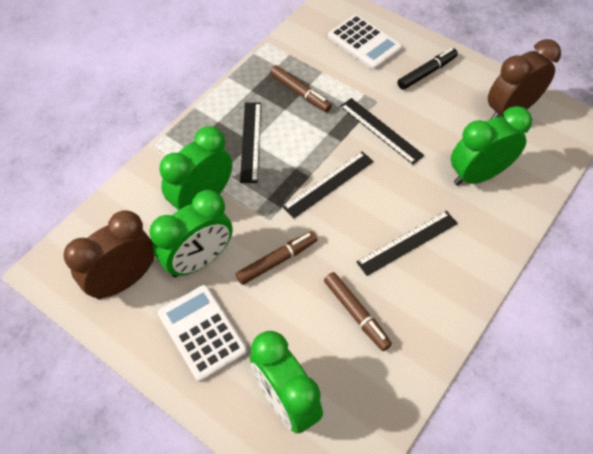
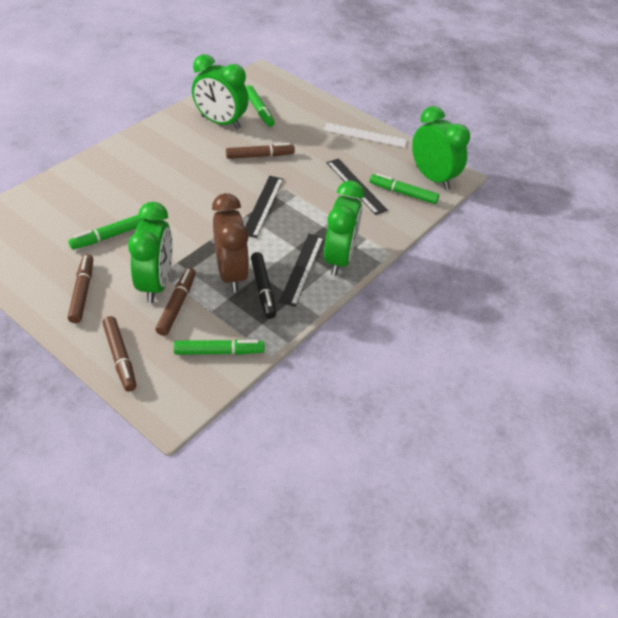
black ruler: 4 -> 3
brown clock: 2 -> 1
brown marker: 3 -> 4
green marker: 0 -> 4
white calculator: 2 -> 0
white ruler: 0 -> 1

